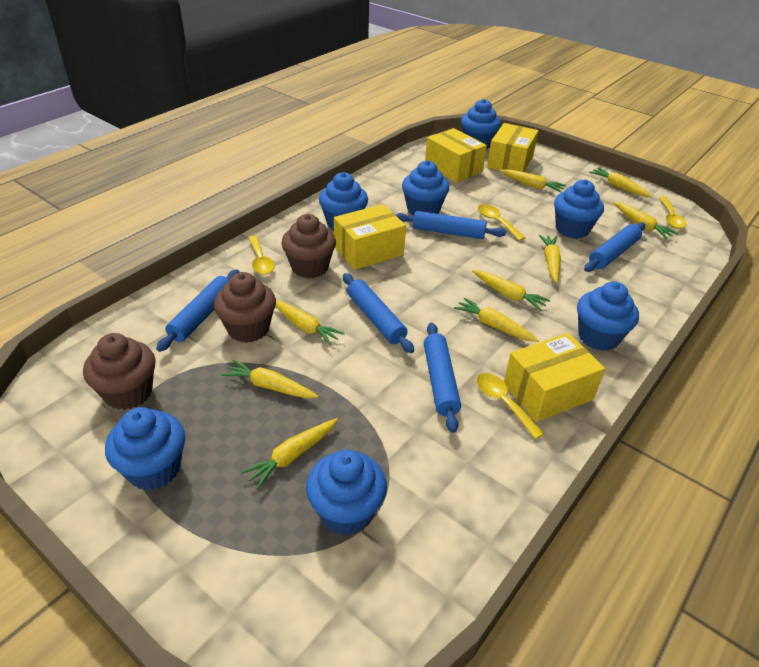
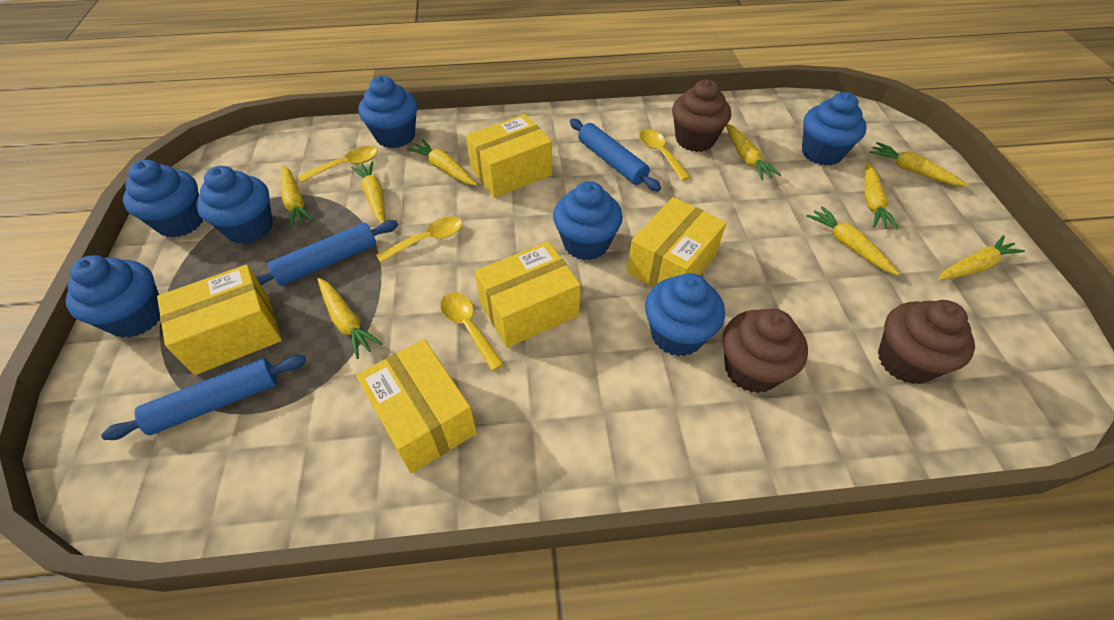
blue rolling pin: 5 -> 3
yellow box: 4 -> 5

